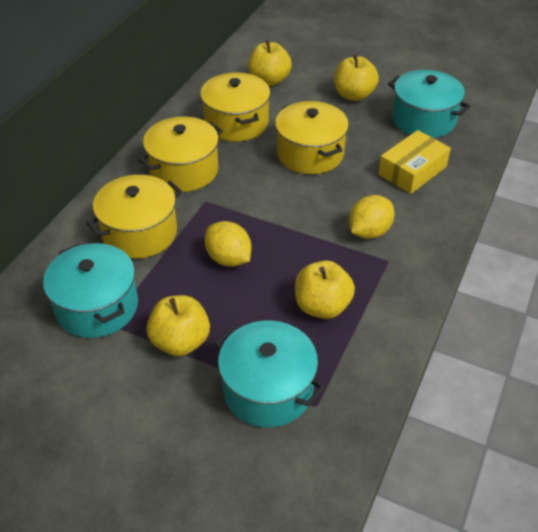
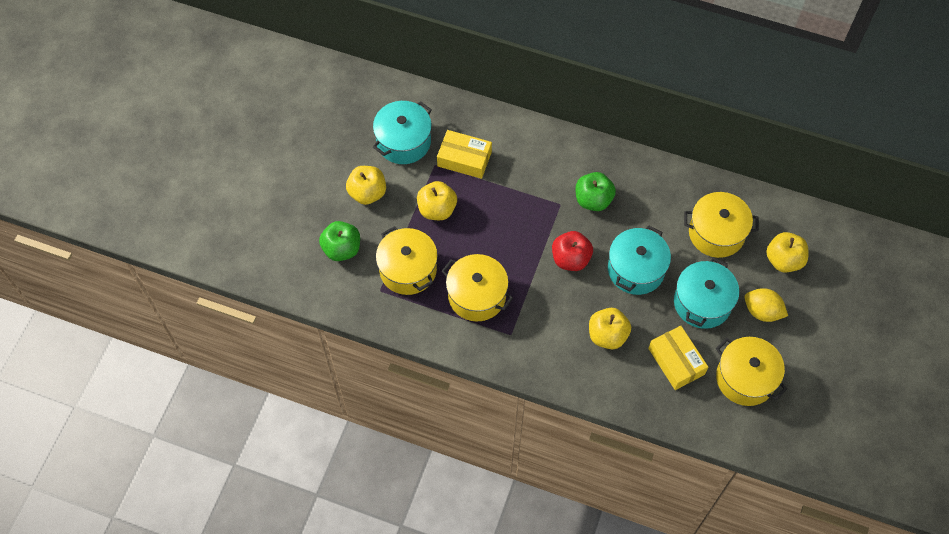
green apple: 0 -> 2
red apple: 0 -> 1
yellow box: 1 -> 2
yellow lemon: 2 -> 1

